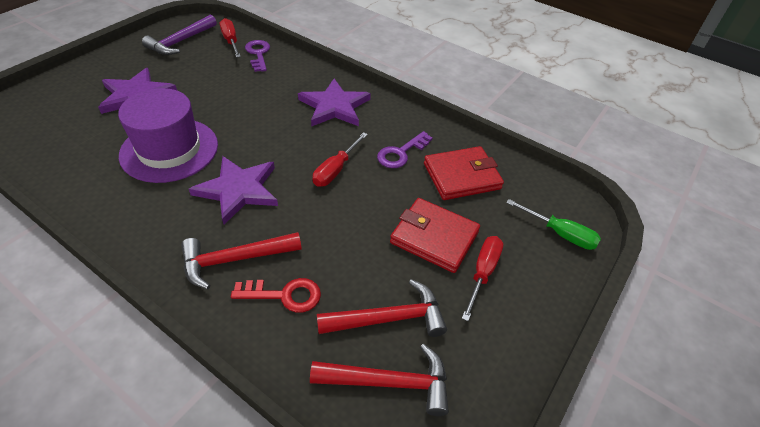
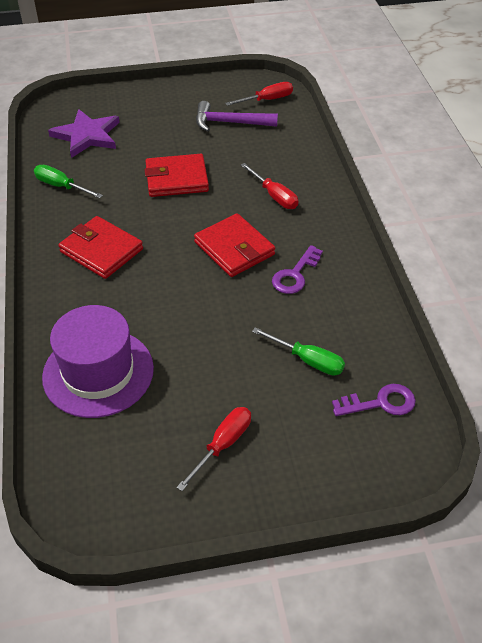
green screwdriver: 1 -> 2
purple star: 3 -> 1
red hammer: 3 -> 0
red key: 1 -> 0
red wallet: 2 -> 3

